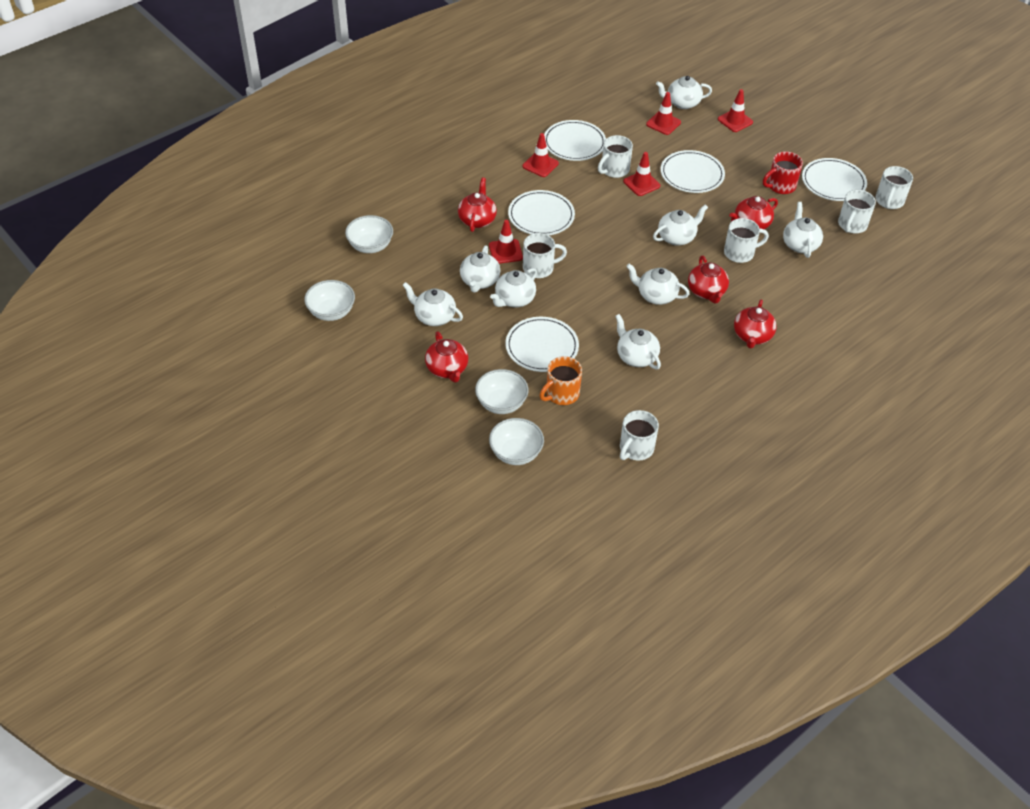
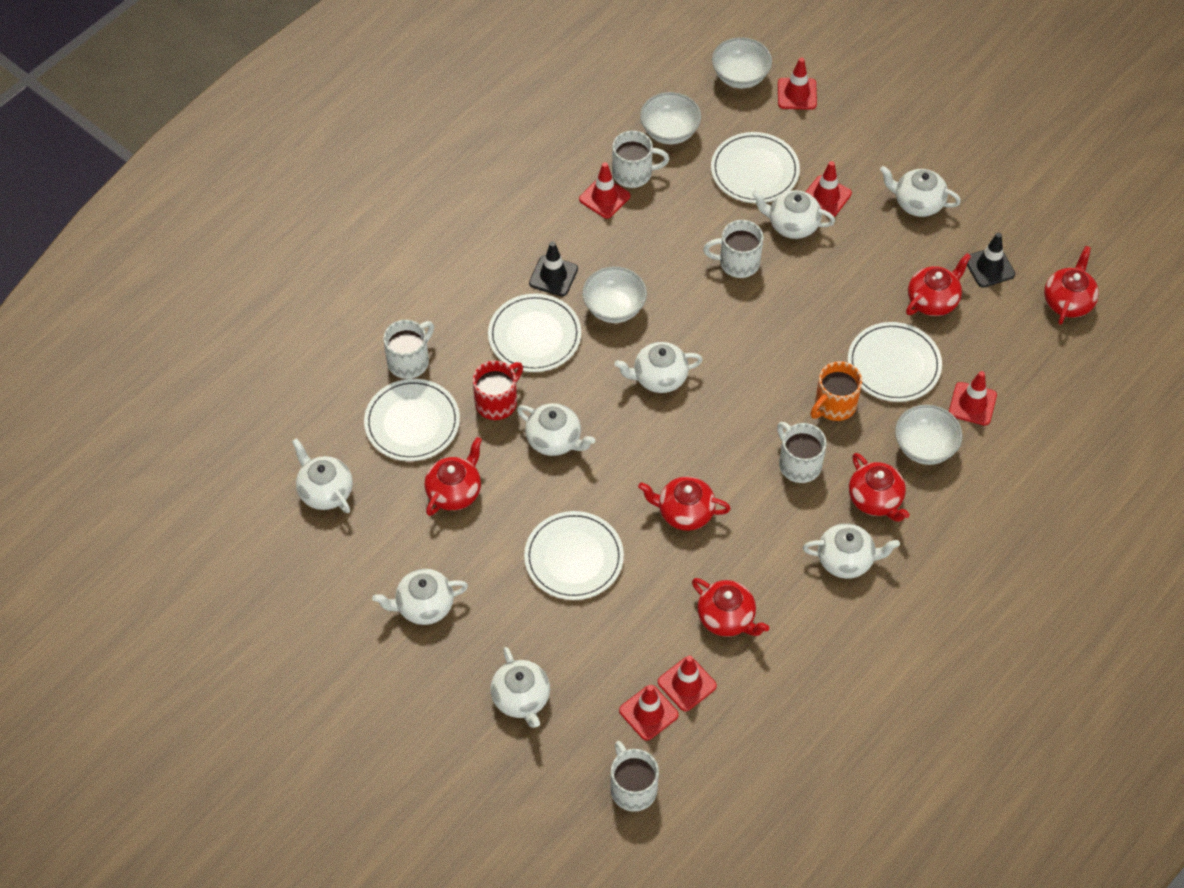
black traffic cone: 0 -> 2
red teapot: 5 -> 6
red traffic cone: 5 -> 6
white mug: 6 -> 5

